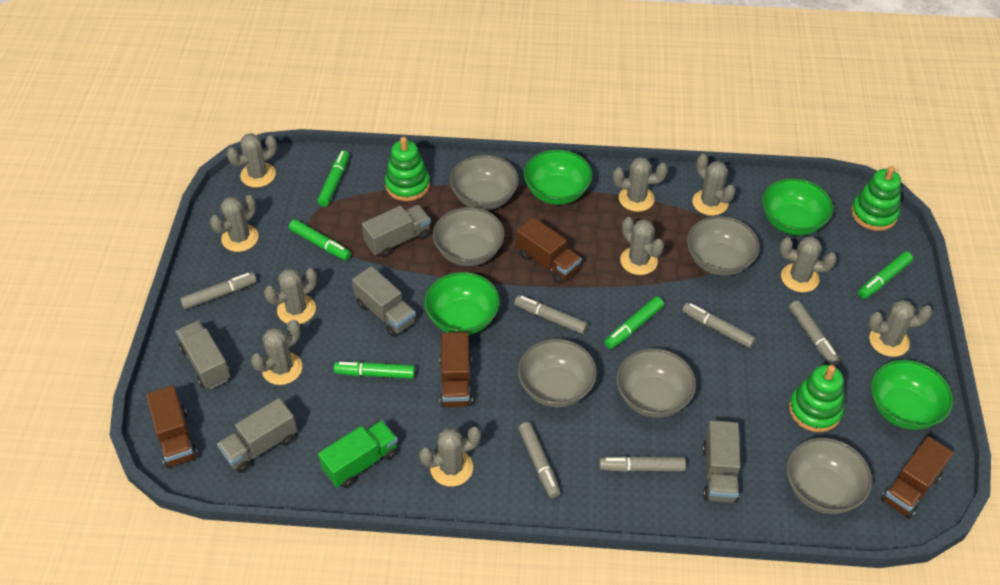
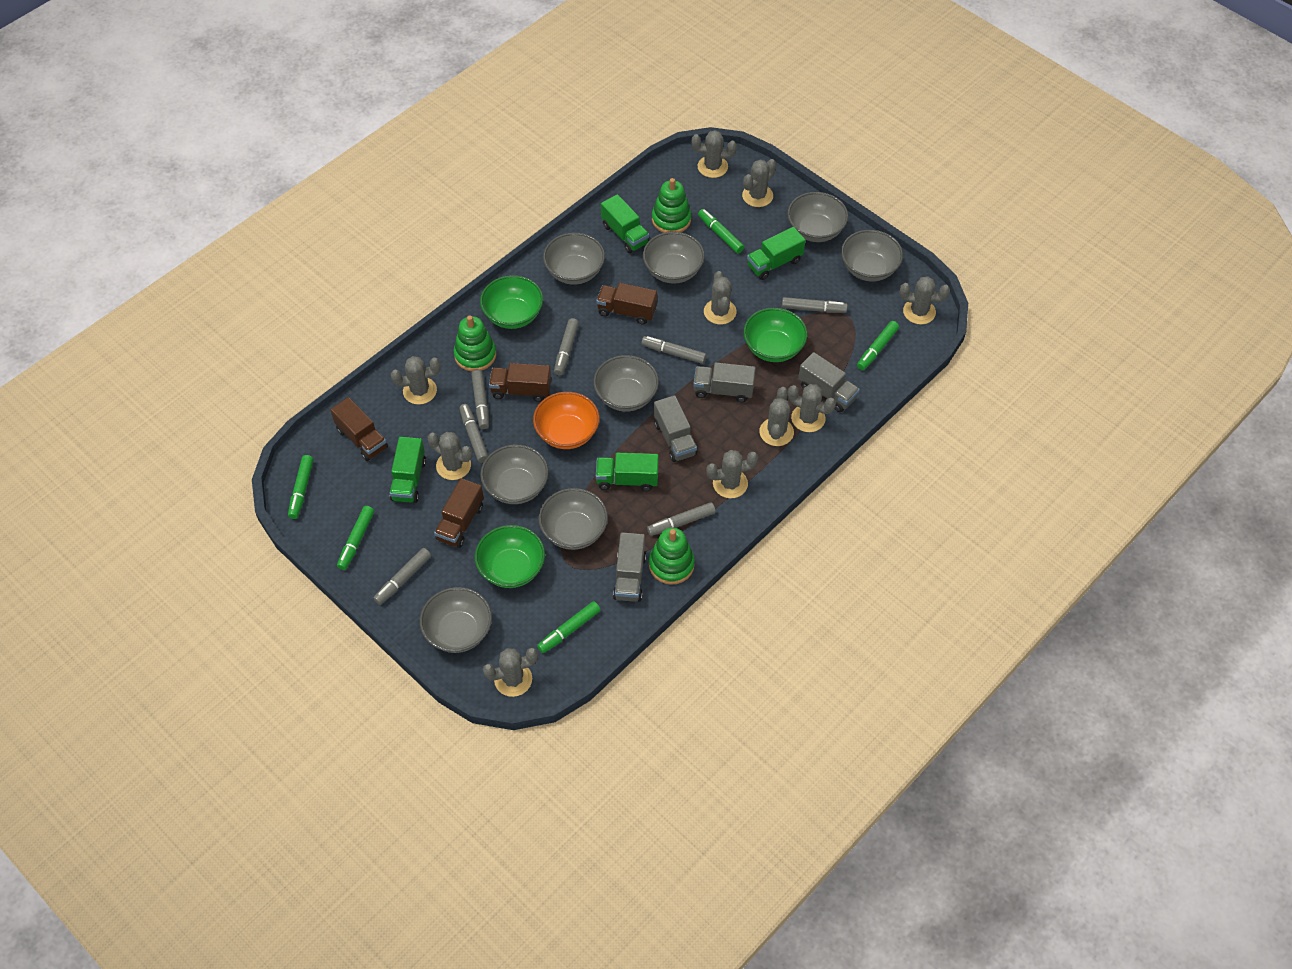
green bowl: 4 -> 3
green truck: 1 -> 4
grey bowl: 6 -> 8
grey marker: 6 -> 7
grey truck: 5 -> 4
orange bowl: 0 -> 1

